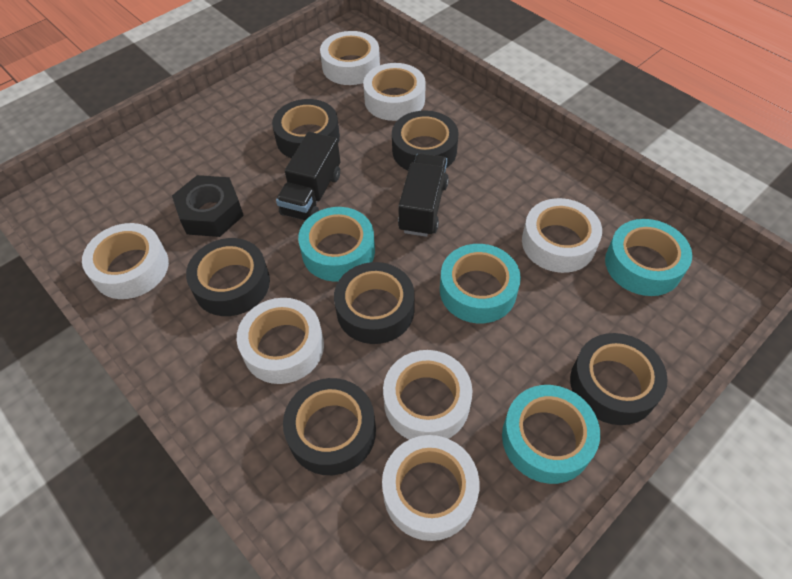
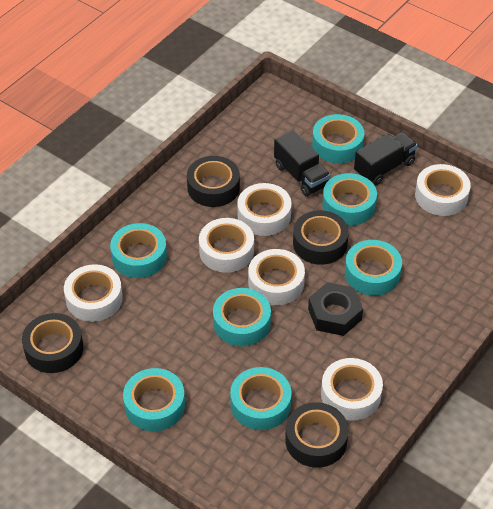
black tape: 6 -> 4
turquoise tape: 4 -> 7
white tape: 7 -> 6

